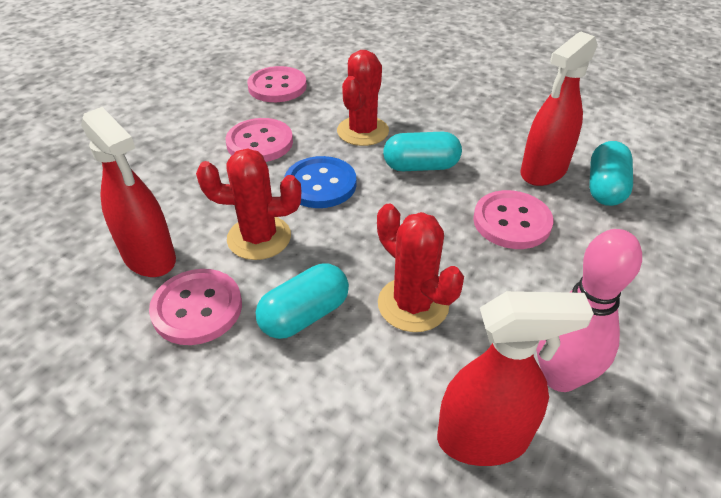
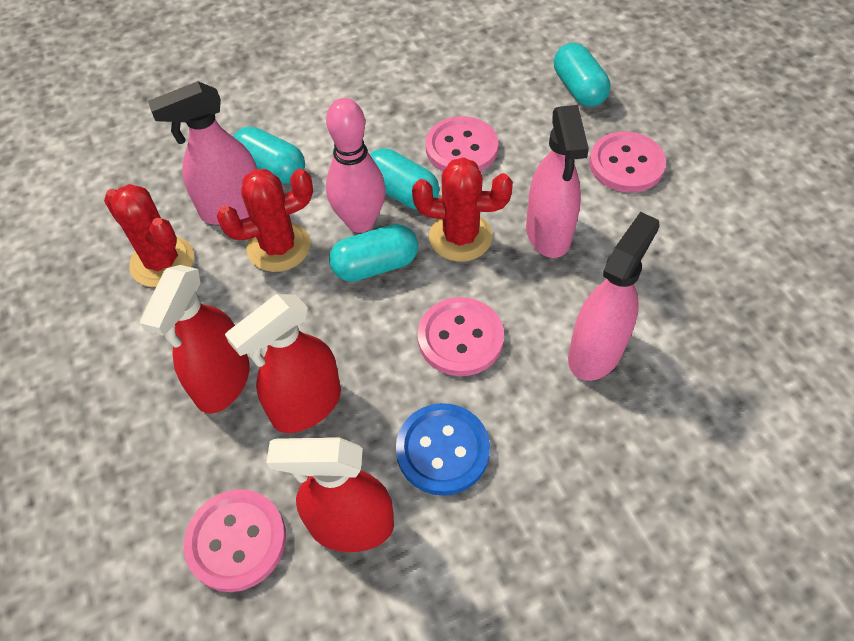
pink spray bottle: 0 -> 3
turquoise capsule: 3 -> 4

